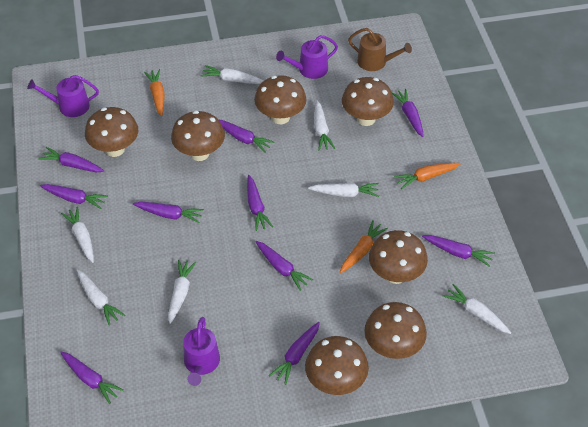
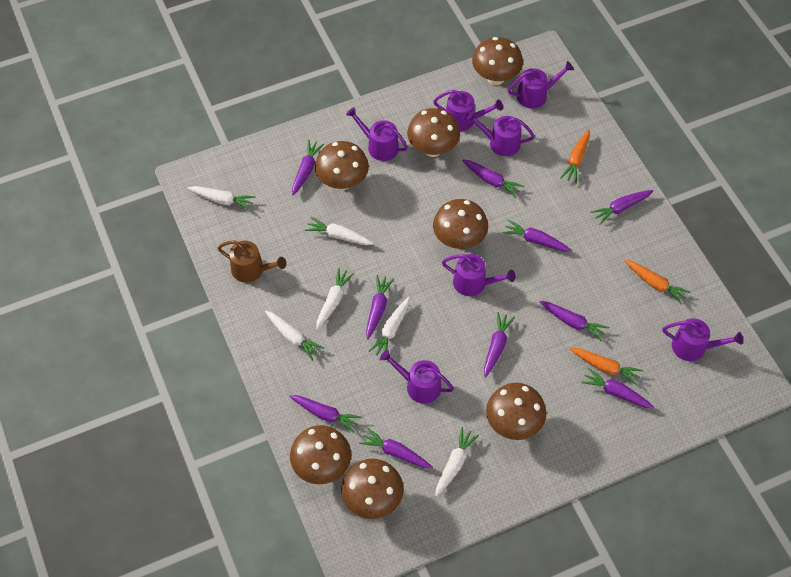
purple watering can: 3 -> 7
white carrot: 7 -> 6

